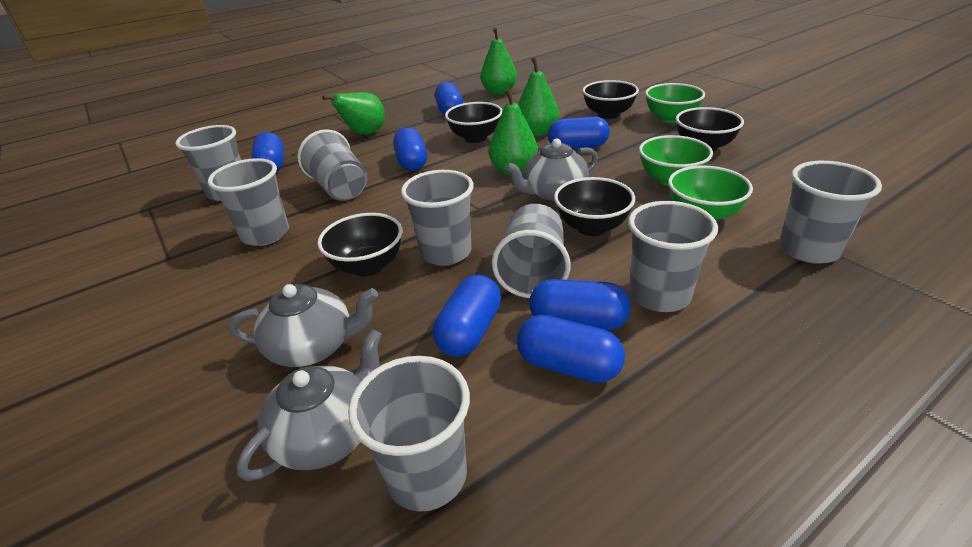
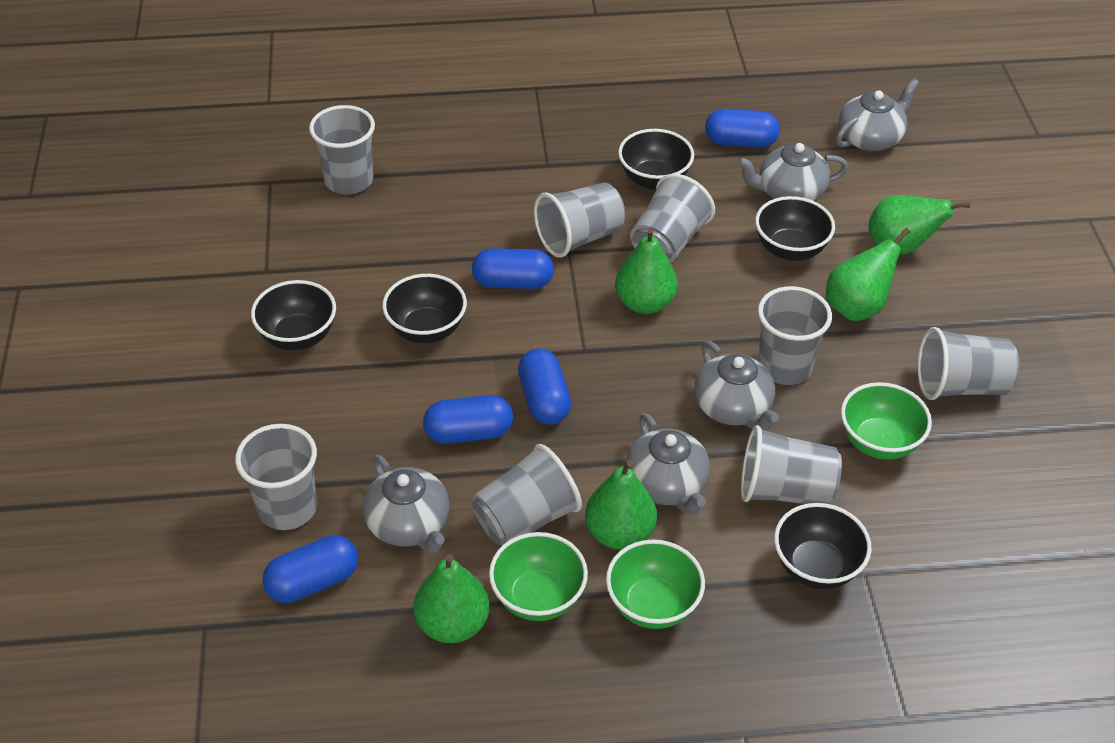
blue capsule: 7 -> 5
green pear: 4 -> 5
grey teapot: 3 -> 5

